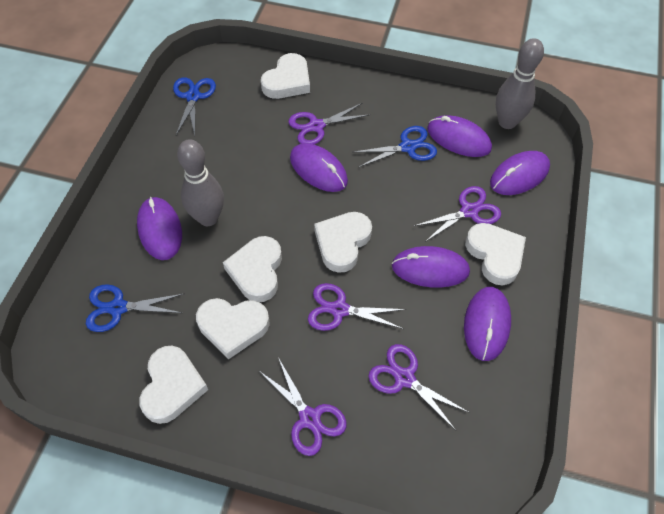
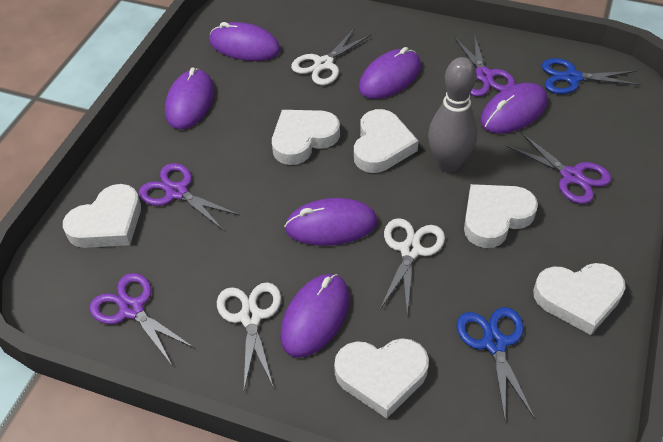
blue scissors: 3 -> 2
grey bowling pin: 2 -> 1
purple scissors: 5 -> 4
white scissors: 0 -> 3

